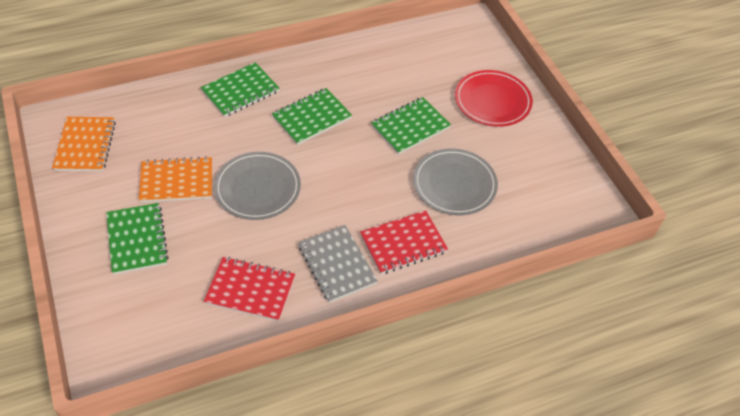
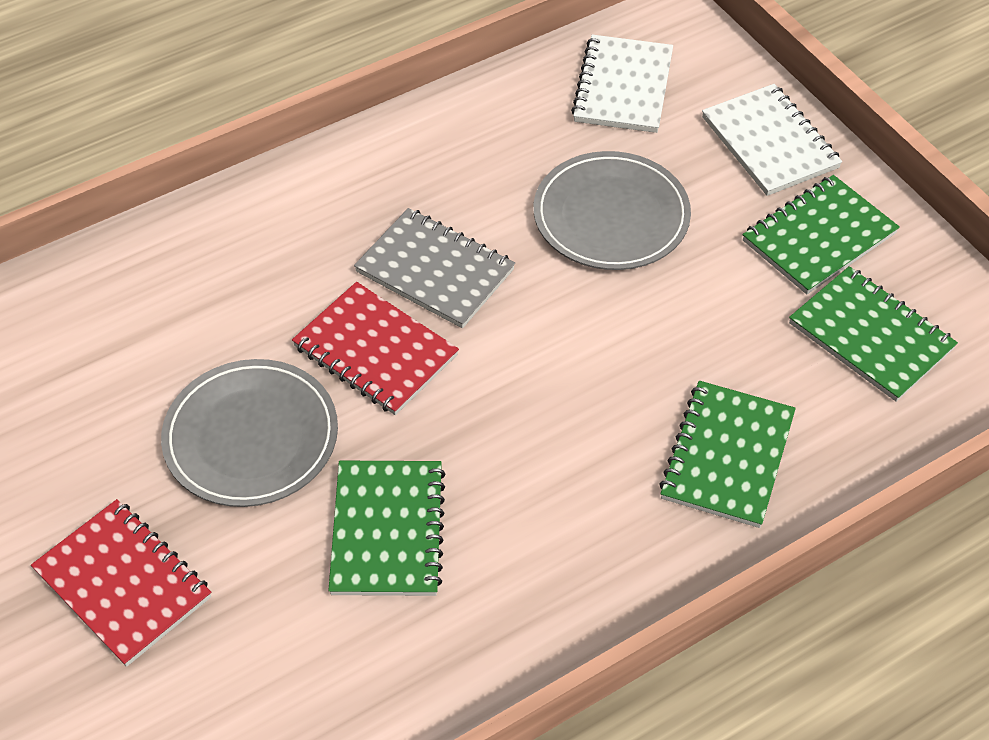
orange notebook: 2 -> 0
red plate: 1 -> 0
white notebook: 0 -> 2

